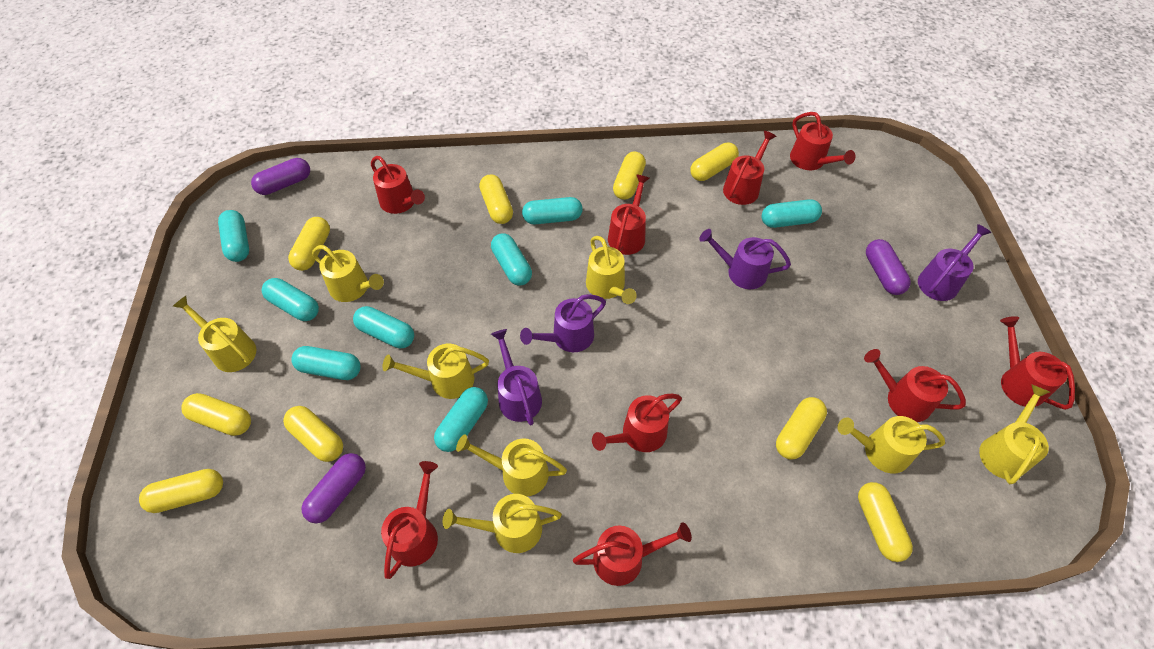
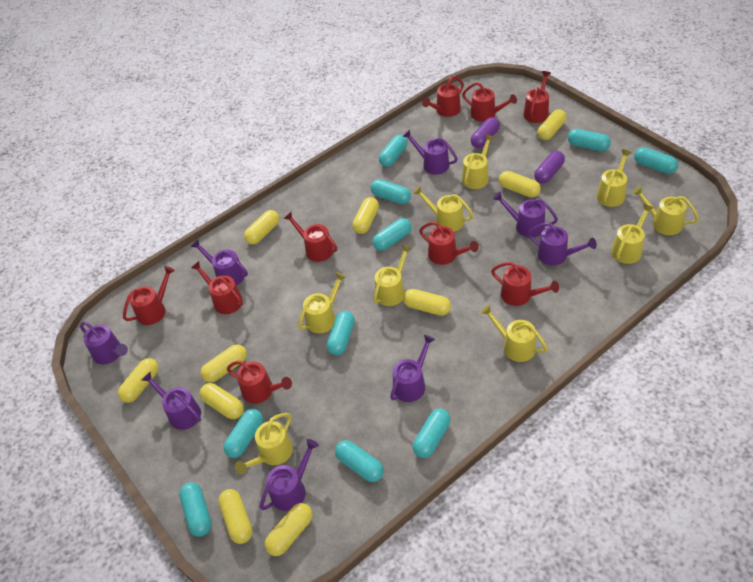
purple capsule: 3 -> 2
purple watering can: 4 -> 8
turquoise capsule: 8 -> 10
yellow capsule: 9 -> 10
yellow watering can: 8 -> 9

